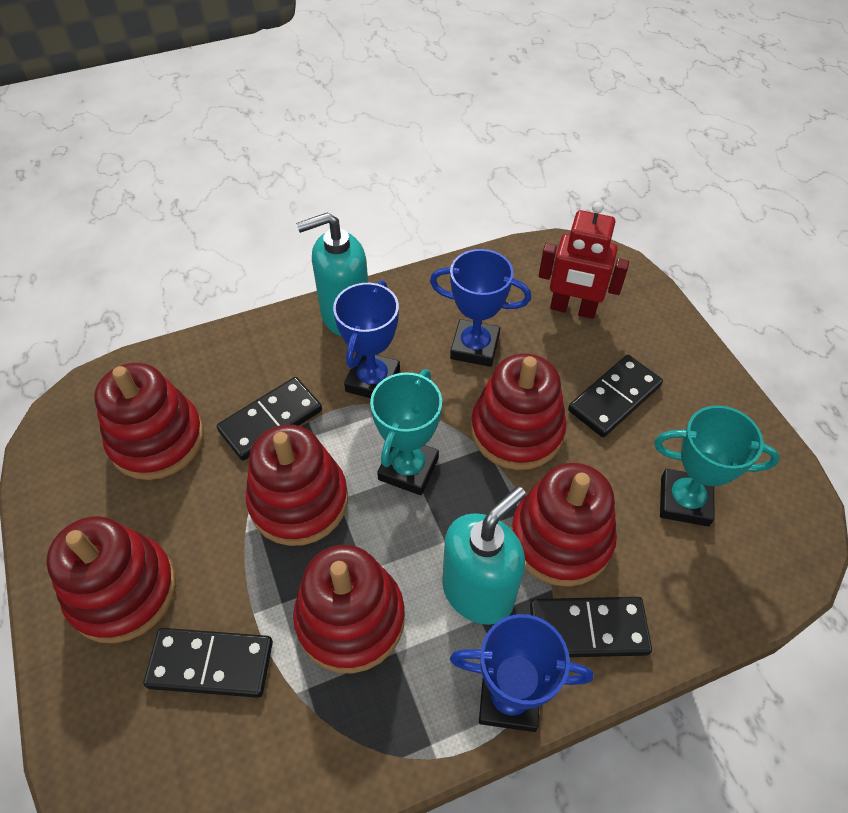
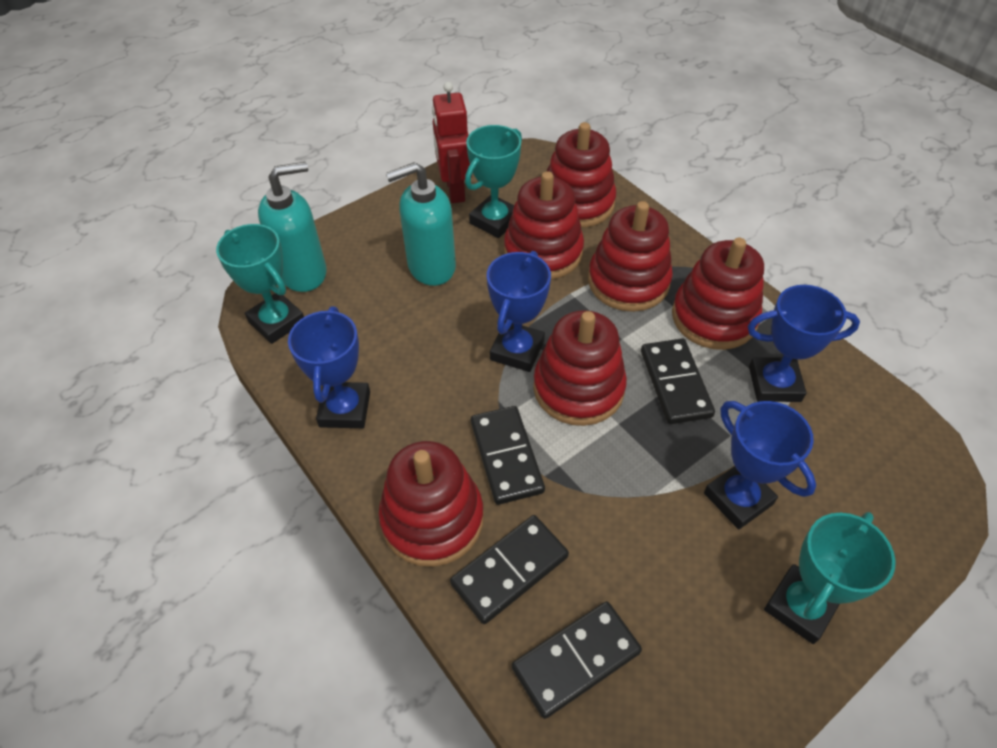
blue trophy: 3 -> 4
turquoise trophy: 2 -> 3

